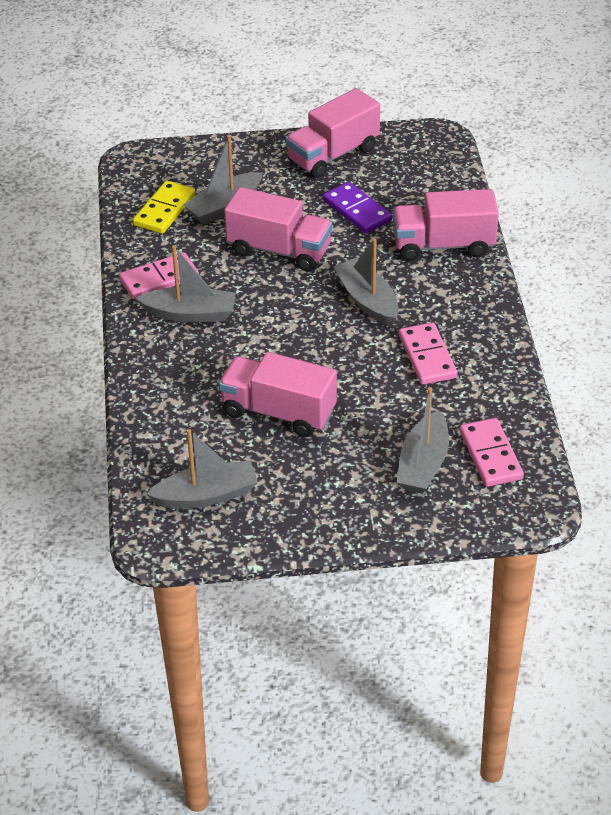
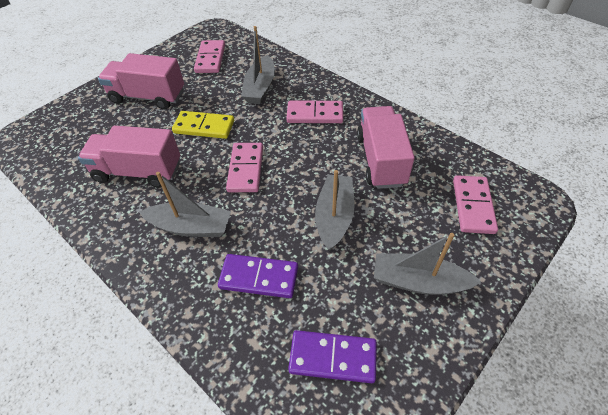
grey boat: 5 -> 4
pink domino: 3 -> 4
pink truck: 4 -> 3
purple domino: 1 -> 2

